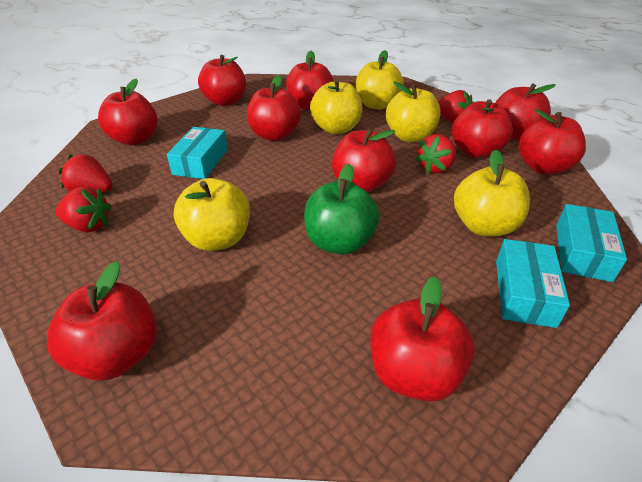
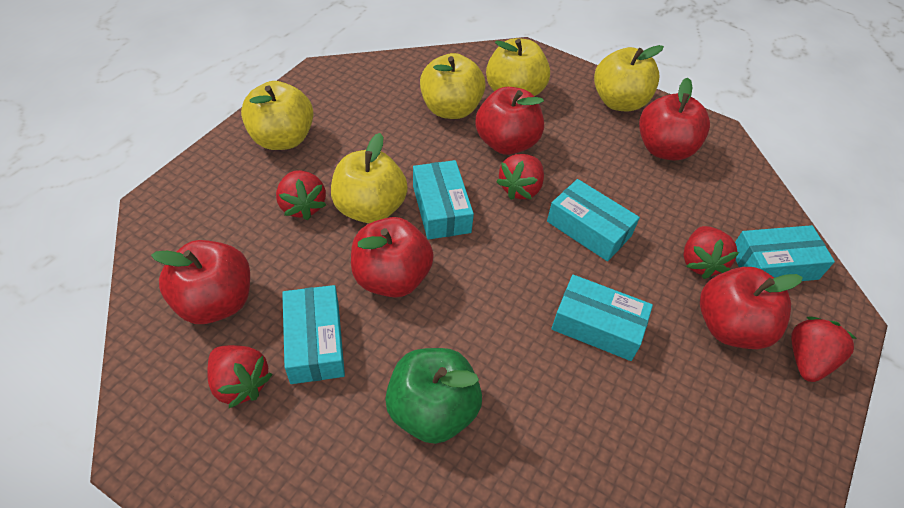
red apple: 10 -> 5
red strawberry: 4 -> 5
turquoise box: 3 -> 5

